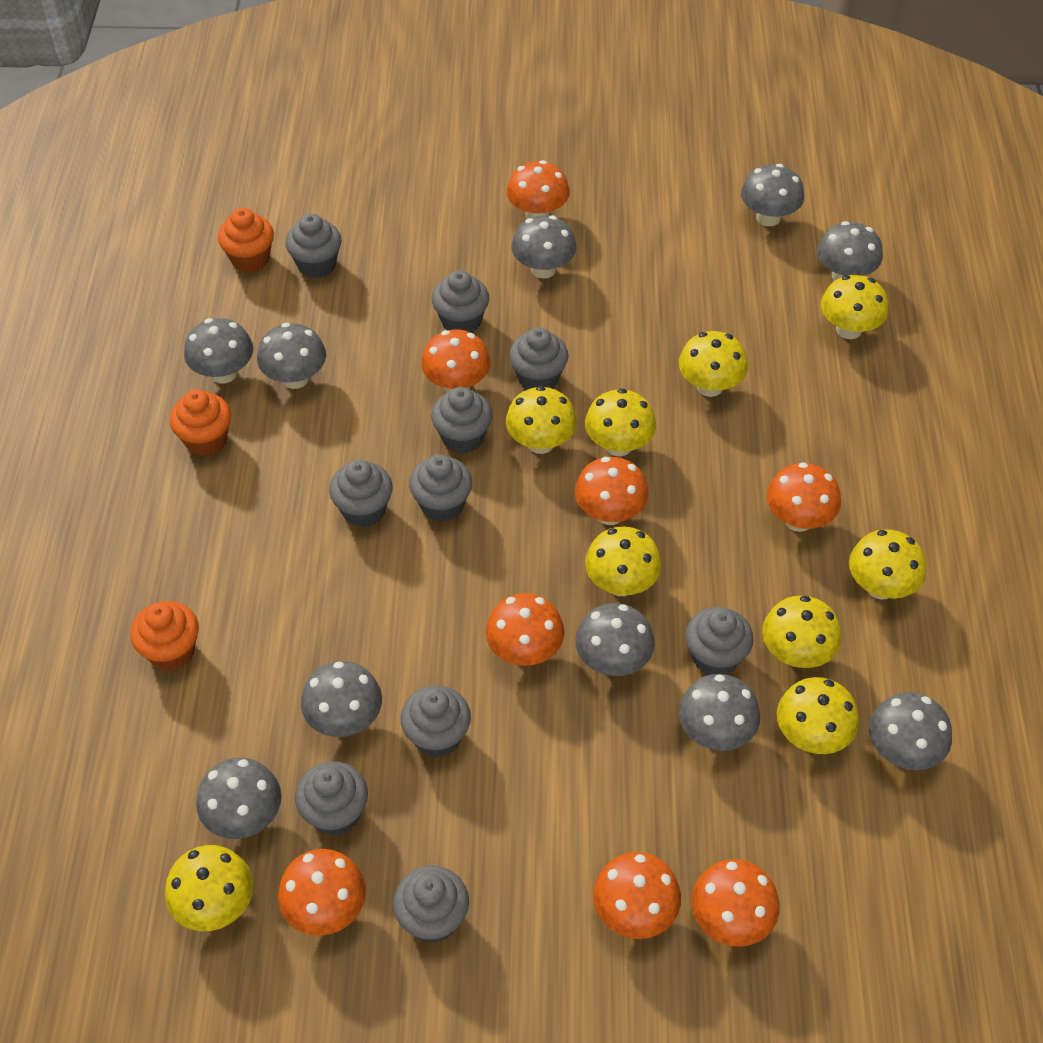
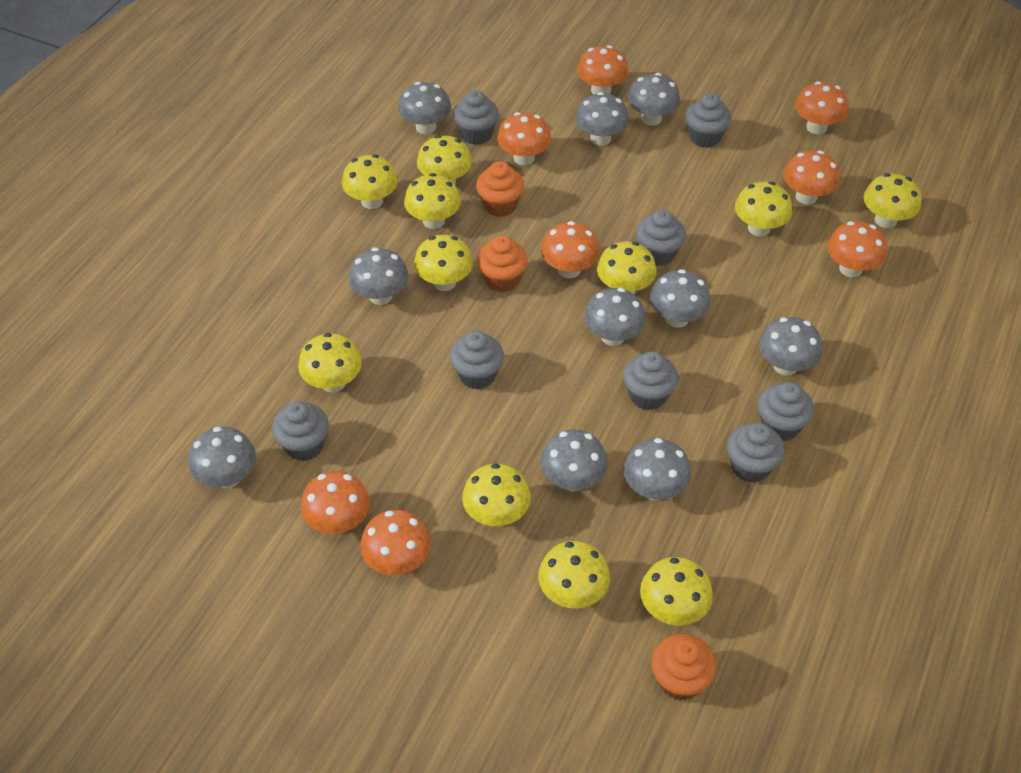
grey cupcake: 10 -> 8
yellow mushroom: 9 -> 11

